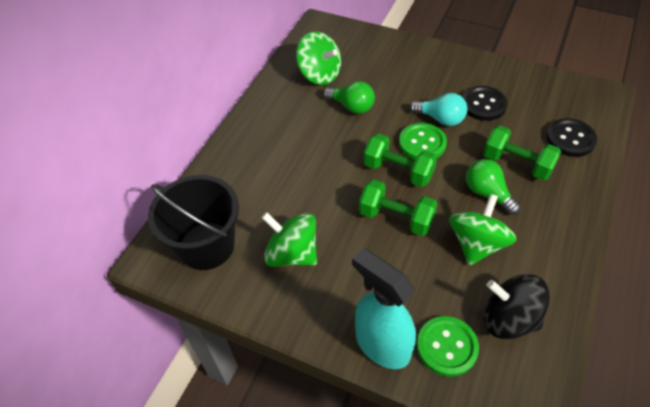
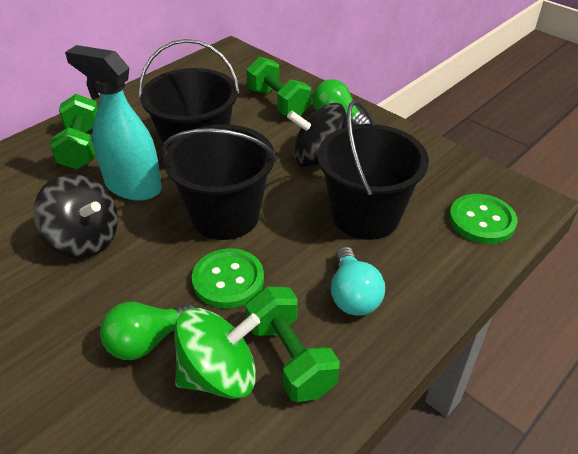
black bucket: 1 -> 3
black button: 2 -> 0
black spinning top: 1 -> 2
green spinning top: 3 -> 1

